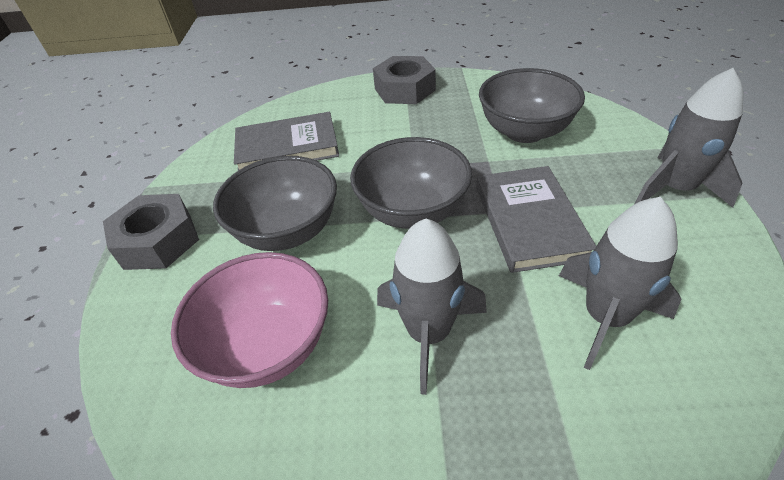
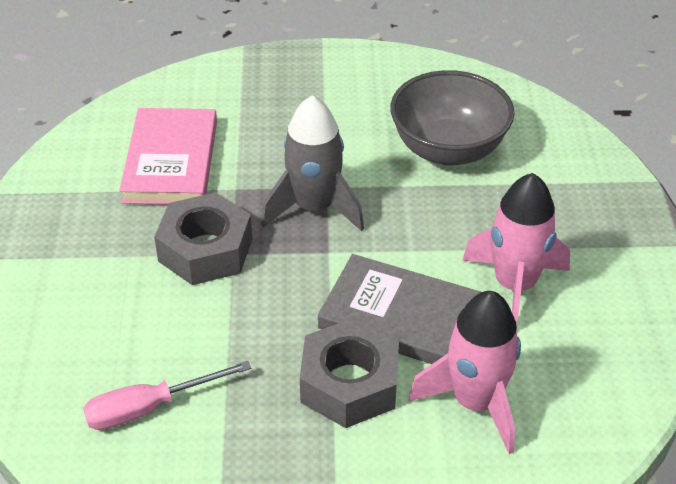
grey book: 2 -> 1
grey bowl: 3 -> 1
grey rocket: 3 -> 1
pink book: 0 -> 1
pink bowl: 1 -> 0
pink rocket: 0 -> 2
pink screwdriver: 0 -> 1

